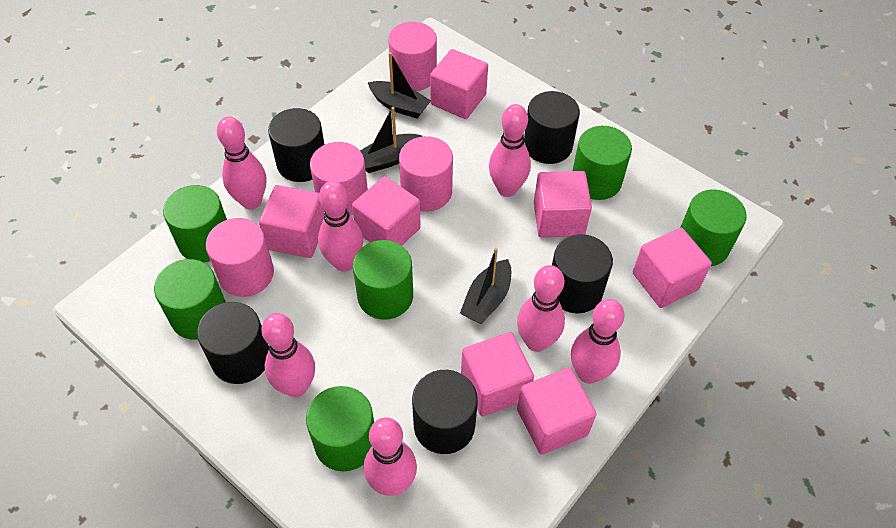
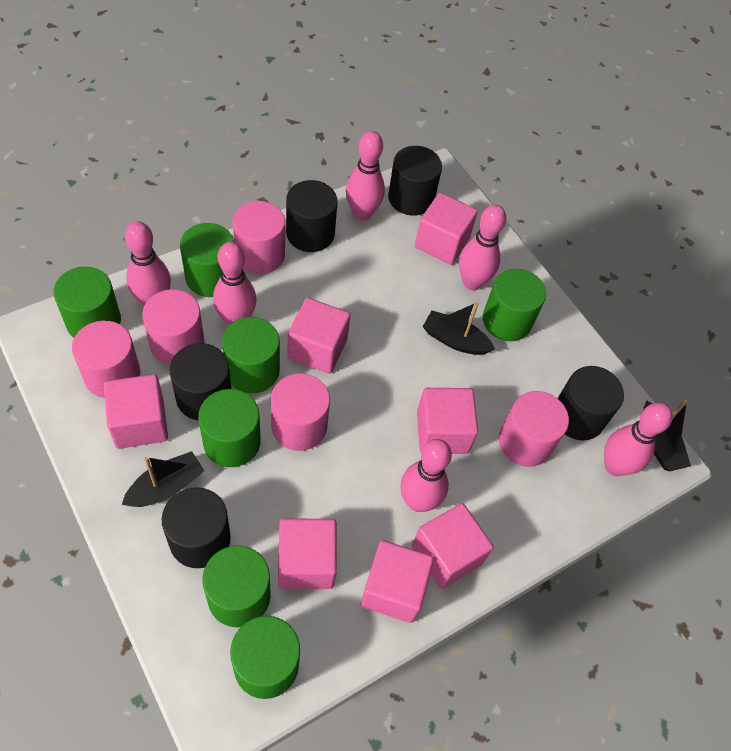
green cylinder: 6 -> 7
pink bowling pin: 7 -> 6
pink cylinder: 4 -> 5

